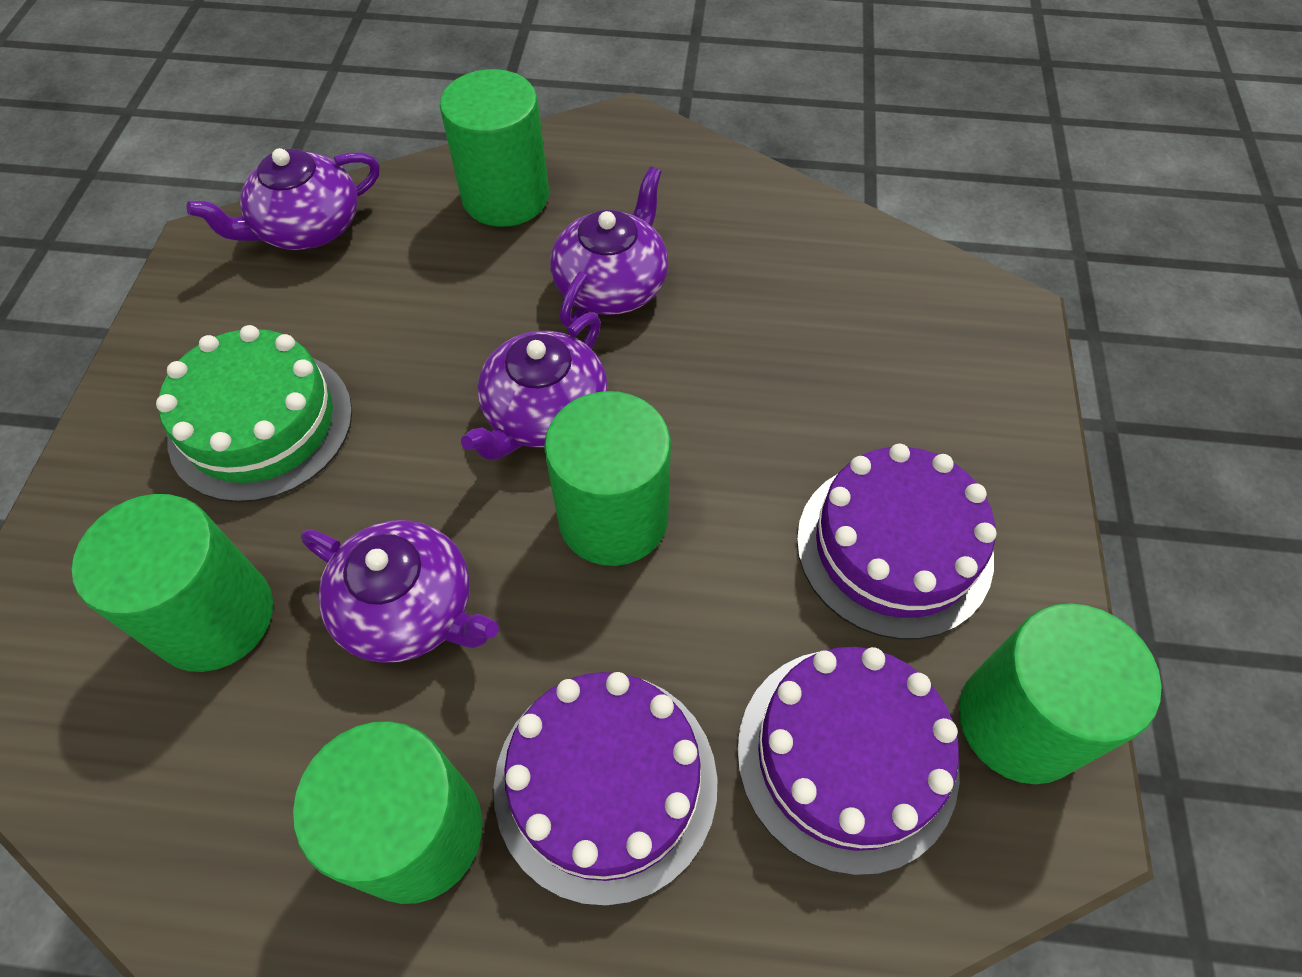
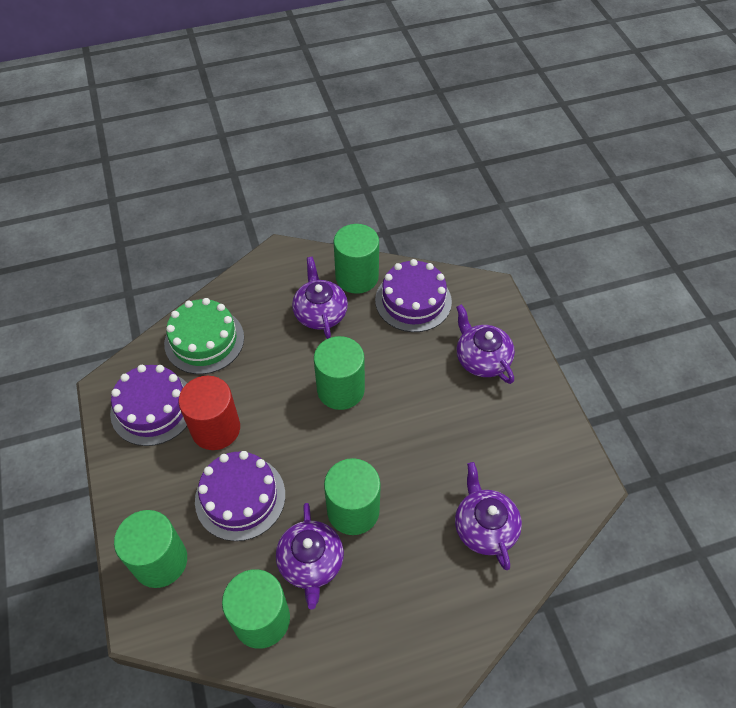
red cylinder: 0 -> 1

